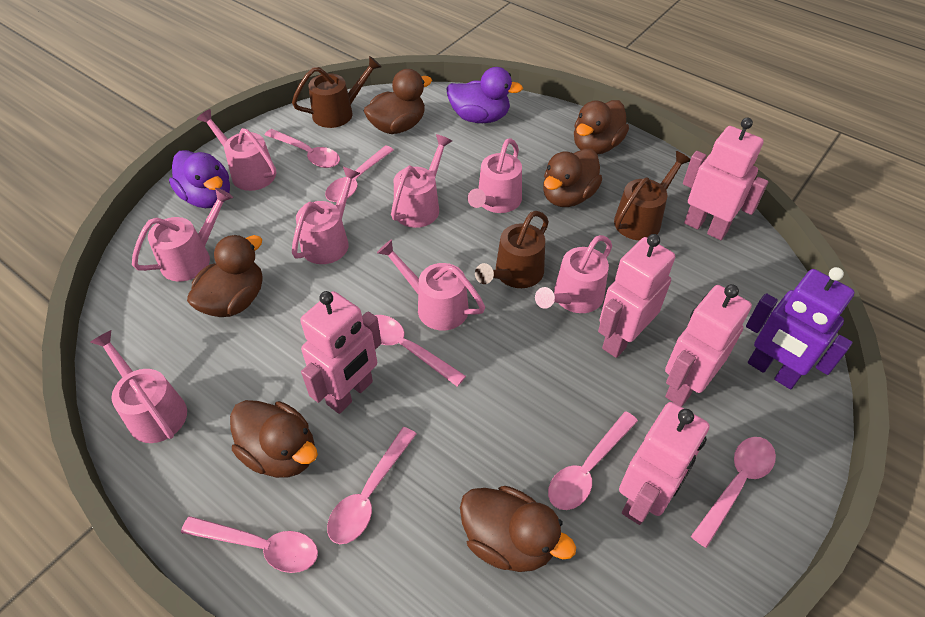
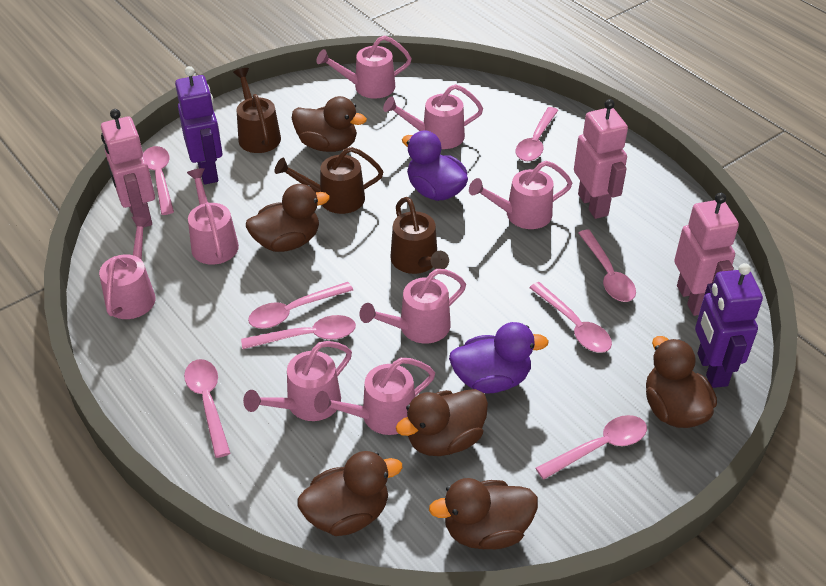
pink robot: 5 -> 3
pink spoon: 7 -> 8
purple robot: 1 -> 2

